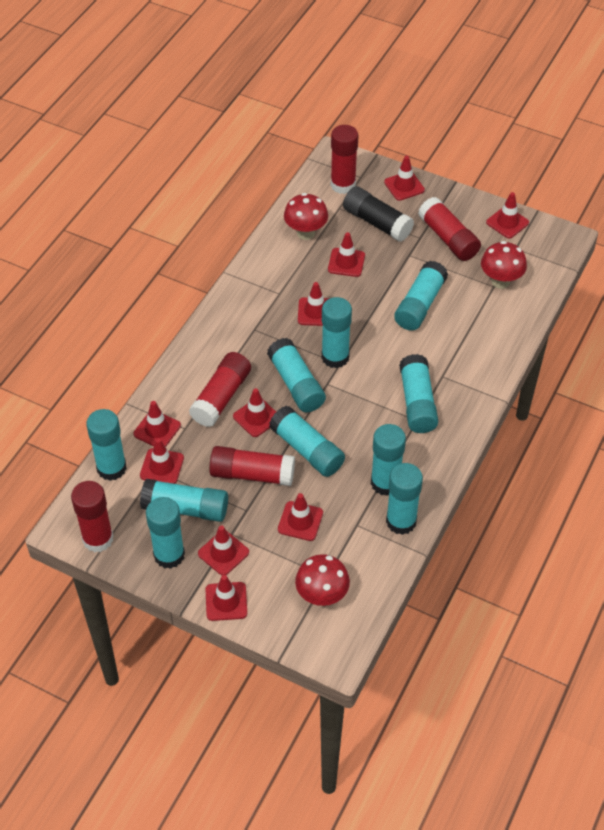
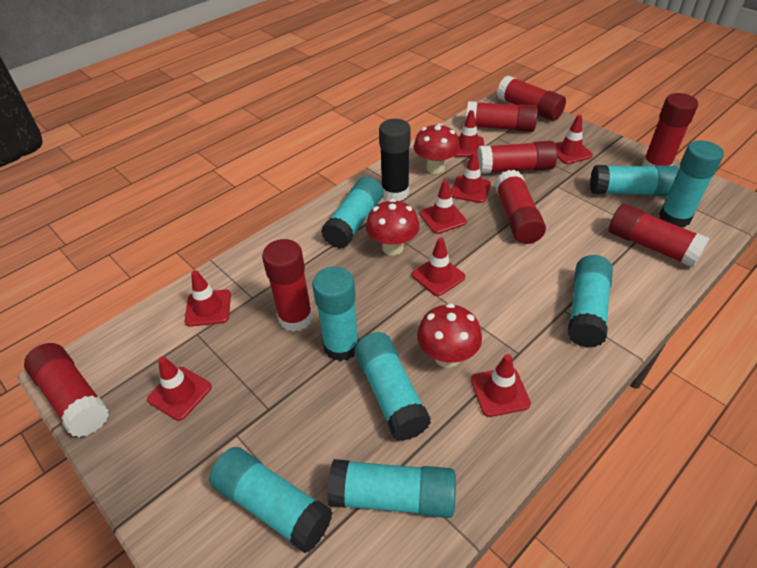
red glue stick: 5 -> 8
red traffic cone: 10 -> 8
turquoise glue stick: 10 -> 8

